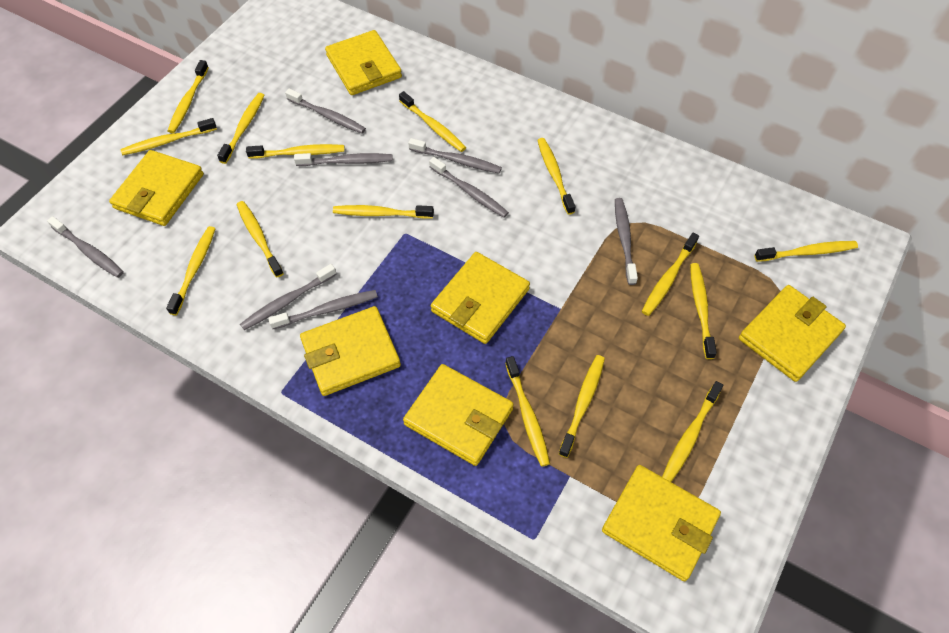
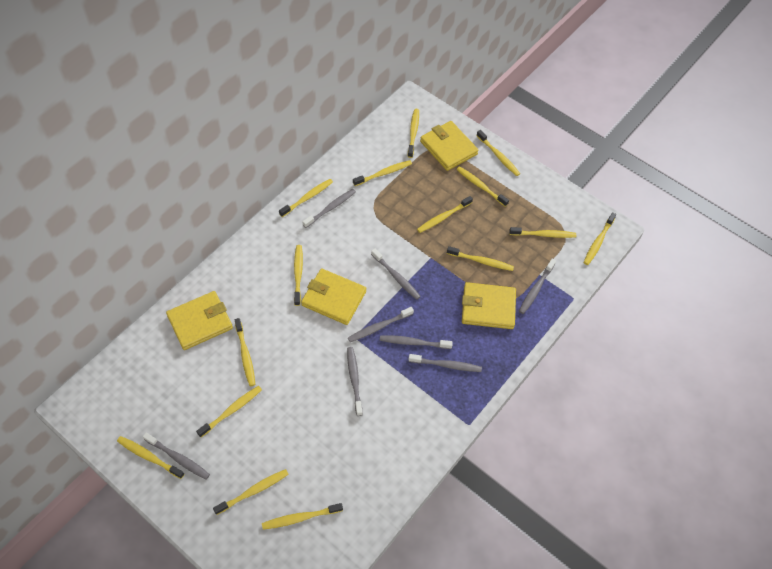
yellow wallet: 7 -> 4

